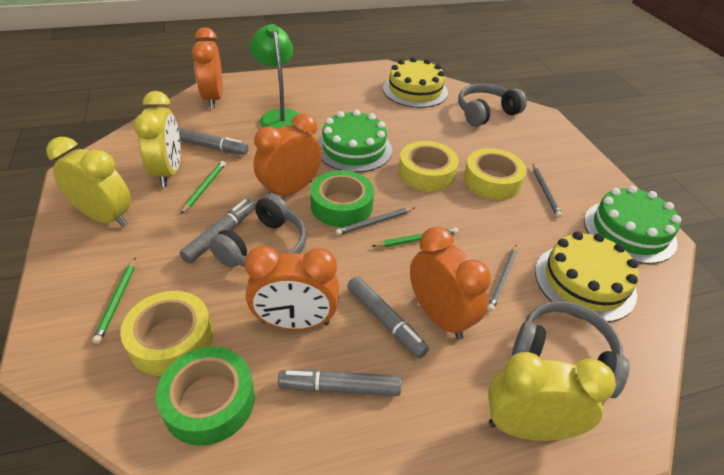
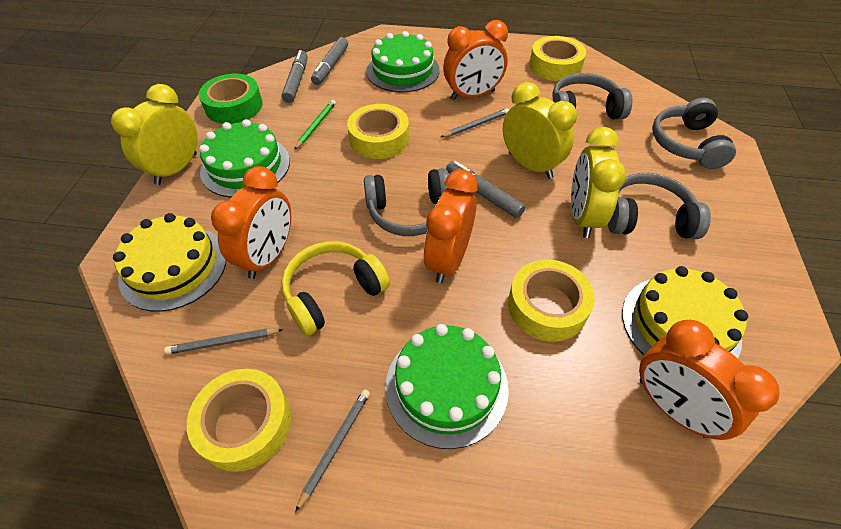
green cake: 2 -> 3
green lamp: 1 -> 0
green pencil: 3 -> 1
green tape: 2 -> 1
grey headphones: 3 -> 4
grey marker: 4 -> 3
yellow headphones: 0 -> 1
yellow tape: 3 -> 4

